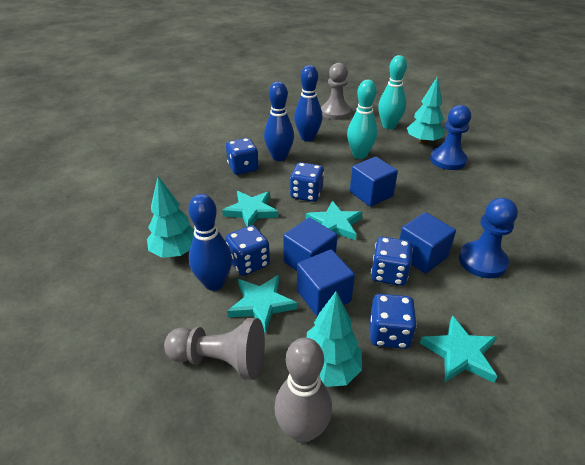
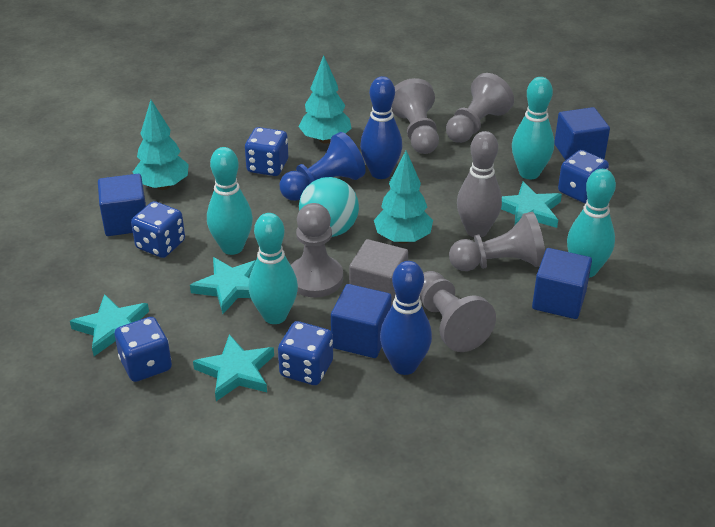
blue bowling pin: 3 -> 2
blue pawn: 2 -> 1
grey cube: 0 -> 1
grey pawn: 2 -> 5
turquoise ball: 0 -> 1
turquoise bowling pin: 2 -> 4

